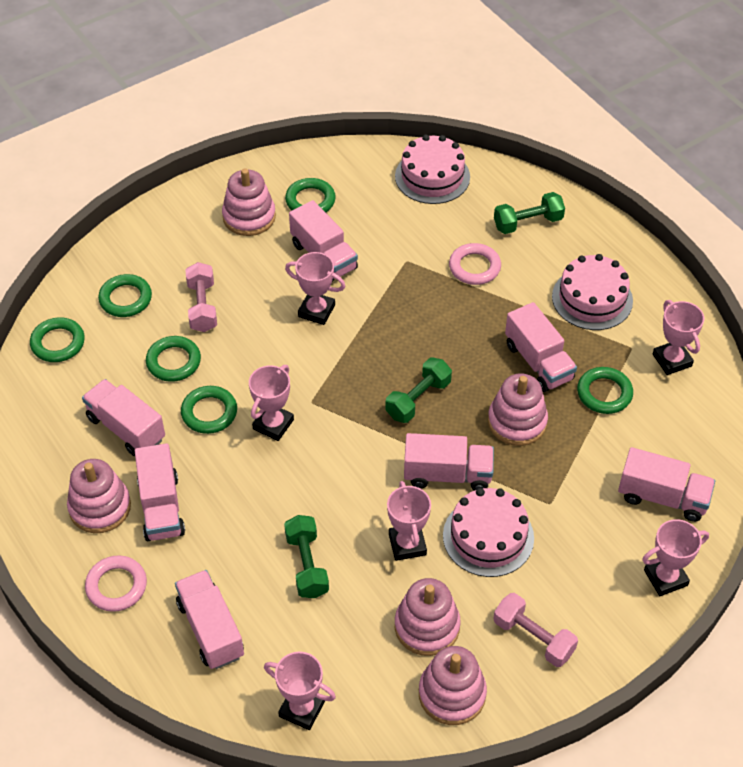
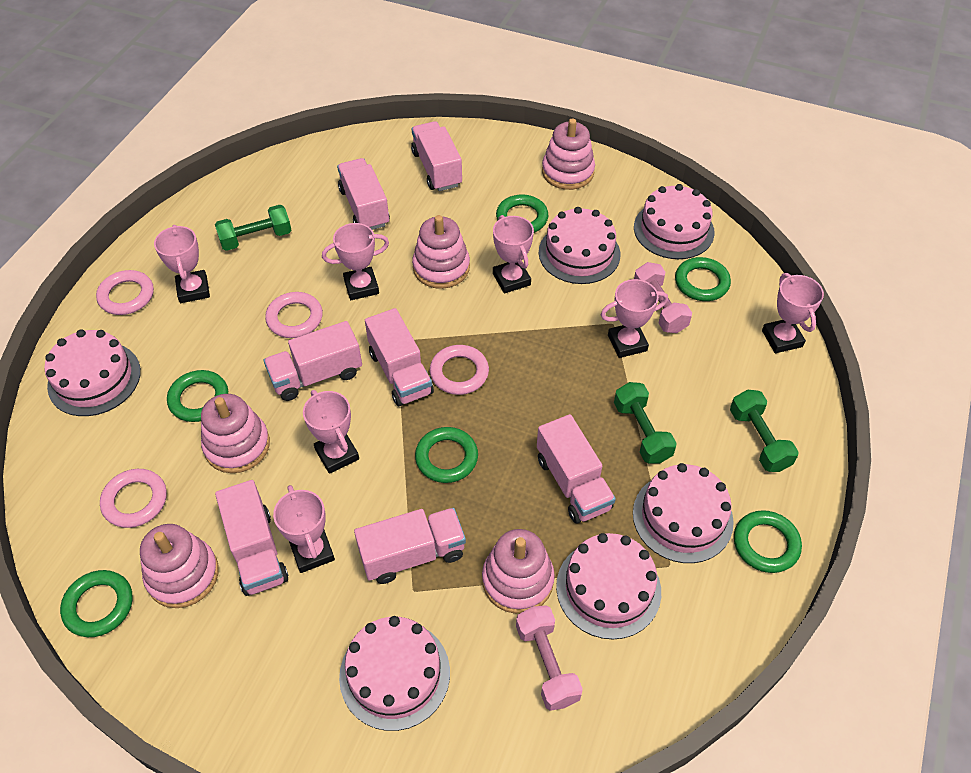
pink cake: 3 -> 6
pink ring: 2 -> 4
pink trophy: 6 -> 7

